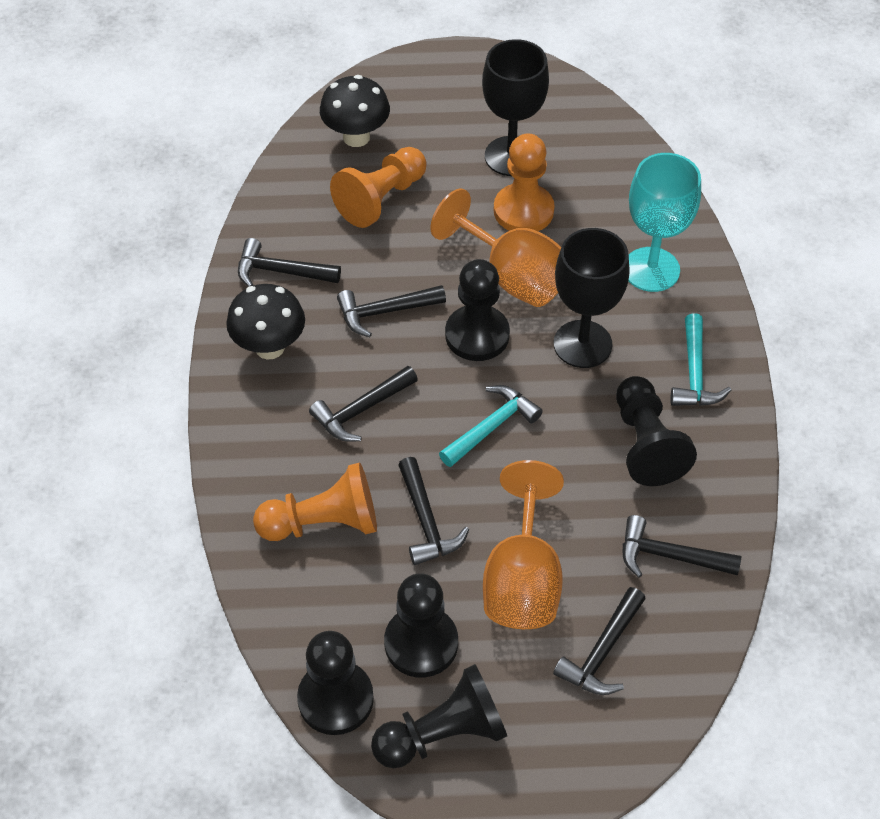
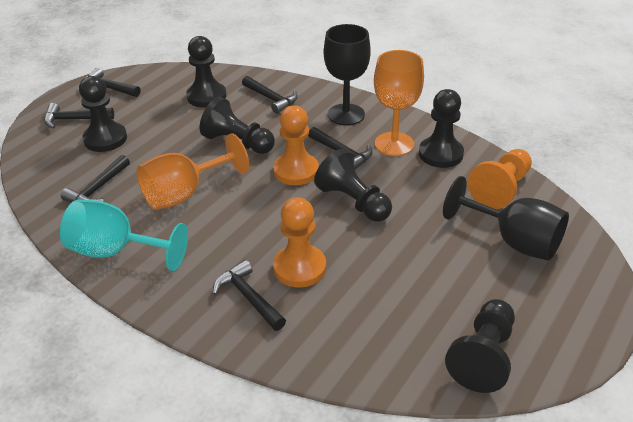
black mushroom: 2 -> 0
black pawn: 5 -> 6
turquoise hammer: 2 -> 0

